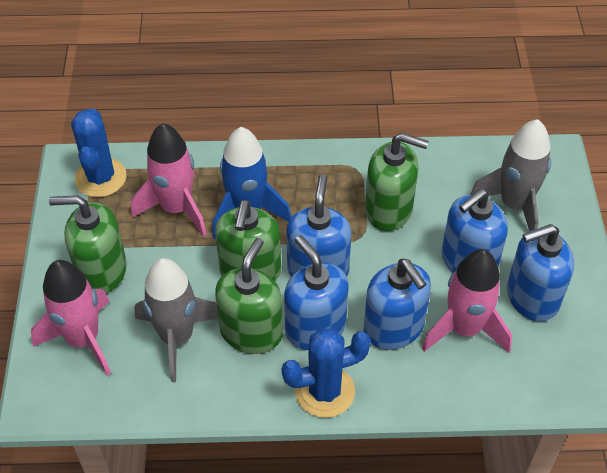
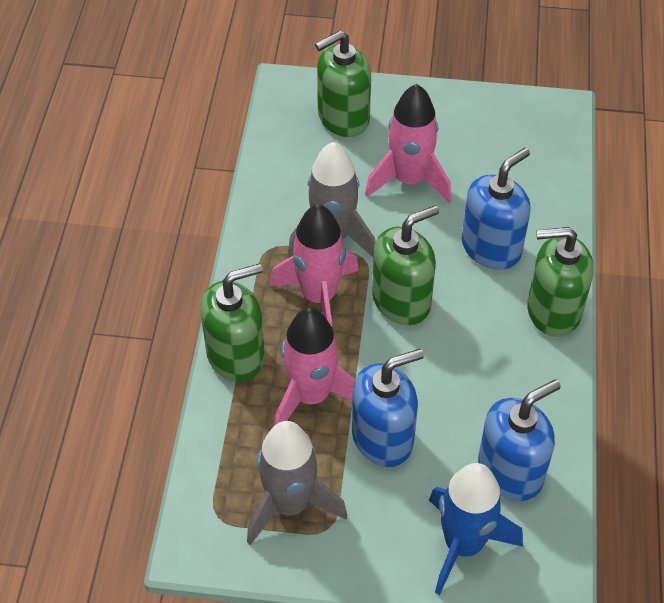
blue cactus: 2 -> 0
blue soap dispenser: 5 -> 3

